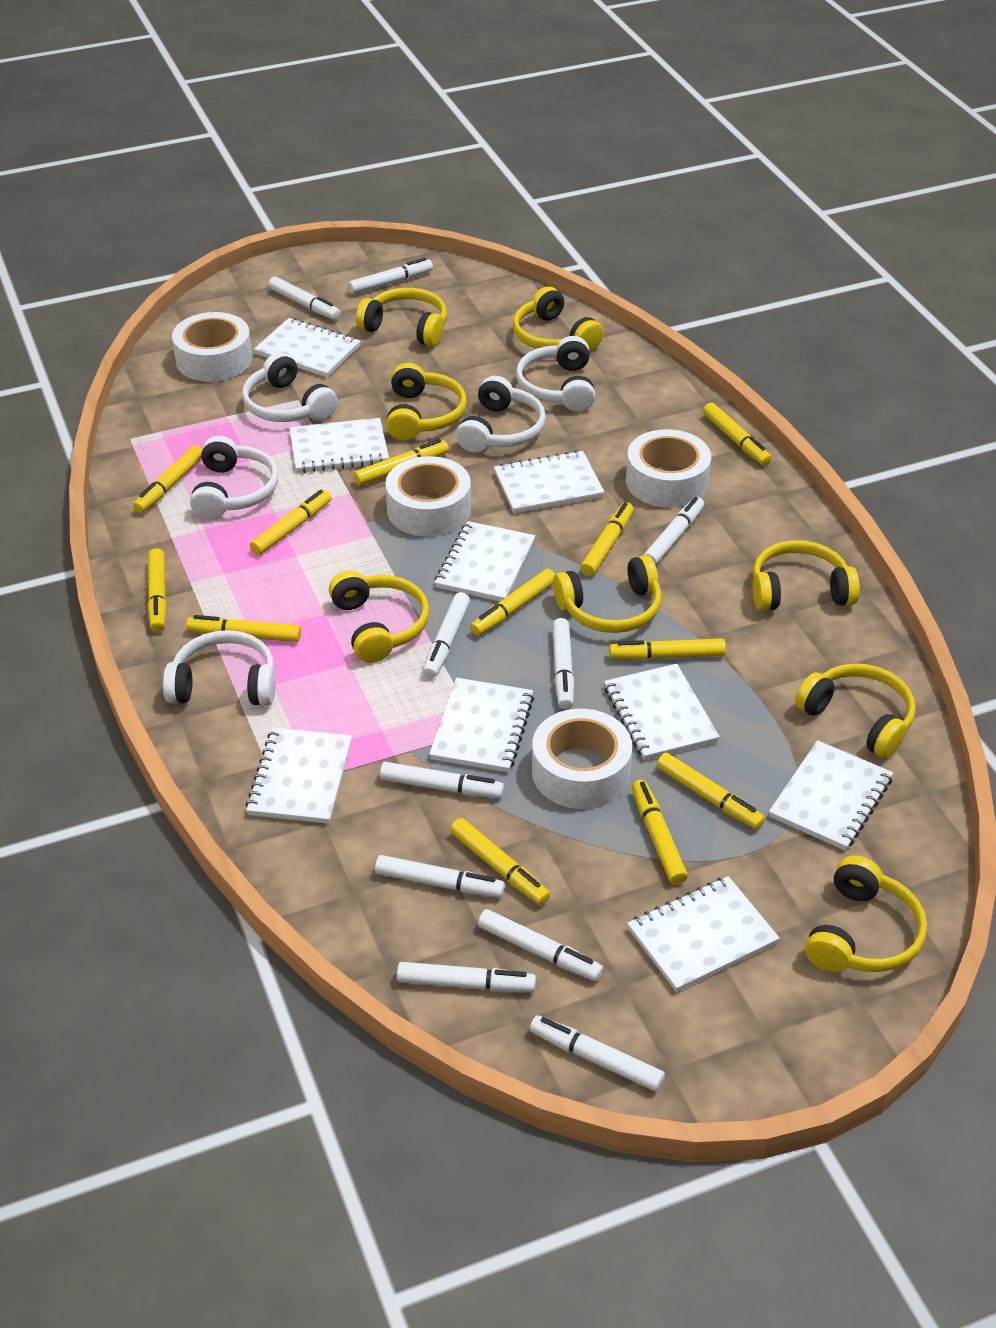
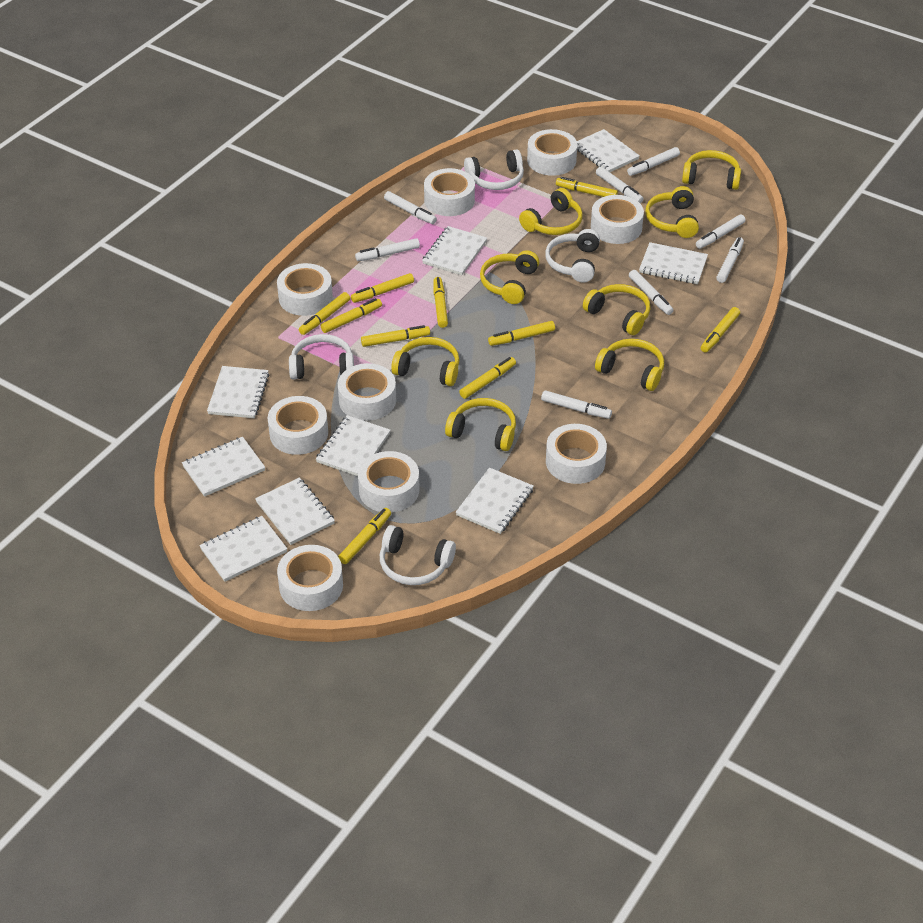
white headphones: 5 -> 4
white marker: 10 -> 8
white tape: 4 -> 9
yellow marker: 12 -> 10

